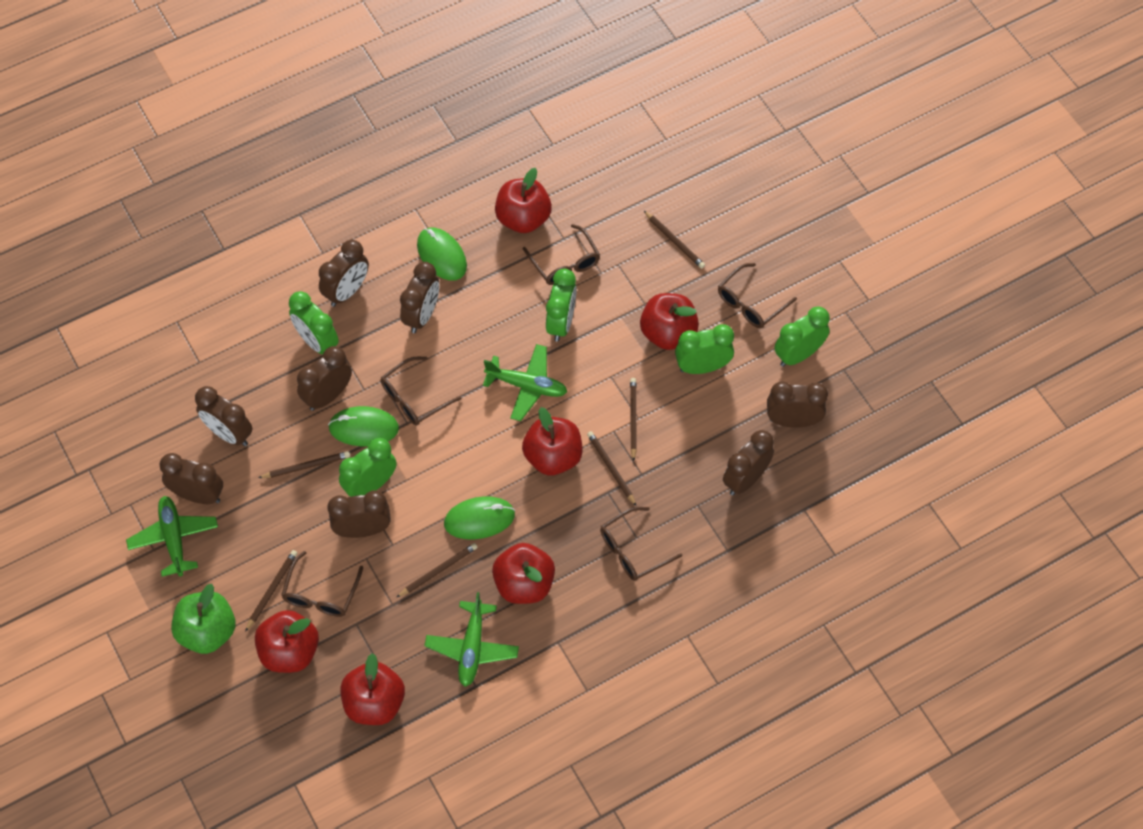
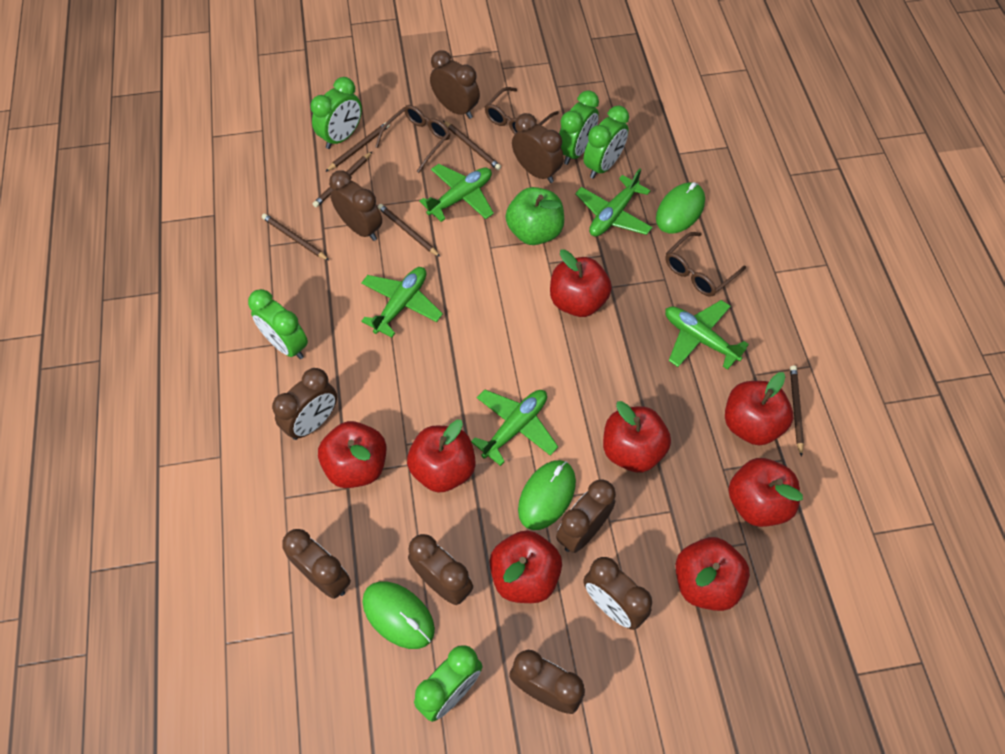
brown clock: 8 -> 9
brown glasses: 5 -> 3
green plane: 3 -> 5
red apple: 6 -> 8

